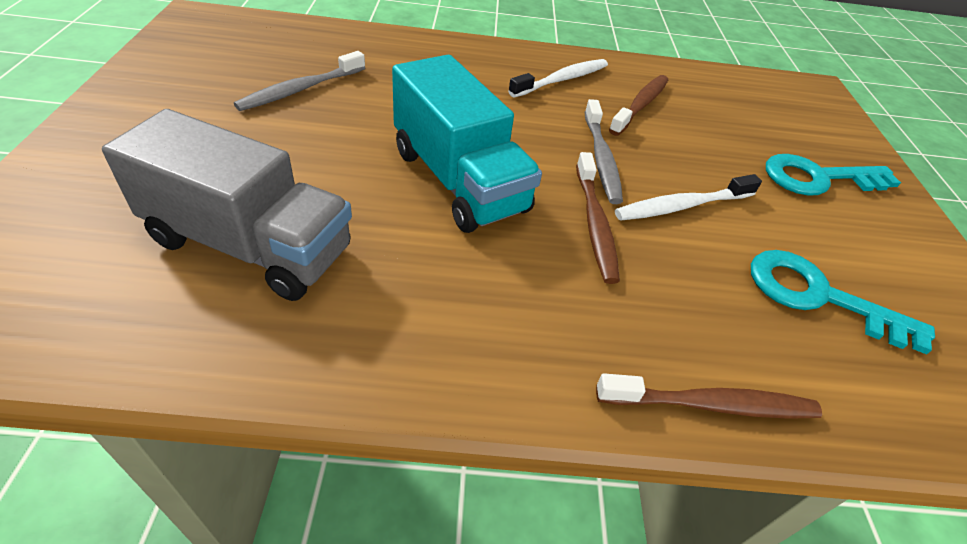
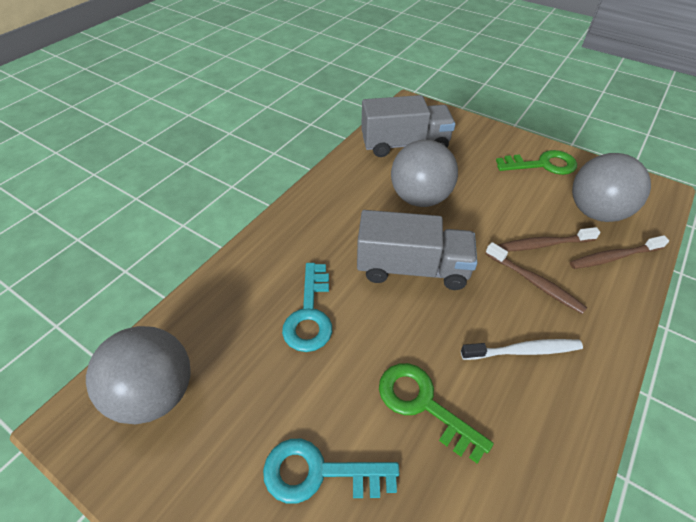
green key: 0 -> 2
grey ball: 0 -> 3
grey toothbrush: 2 -> 0
grey truck: 1 -> 2
turquoise truck: 1 -> 0
white toothbrush: 2 -> 1

